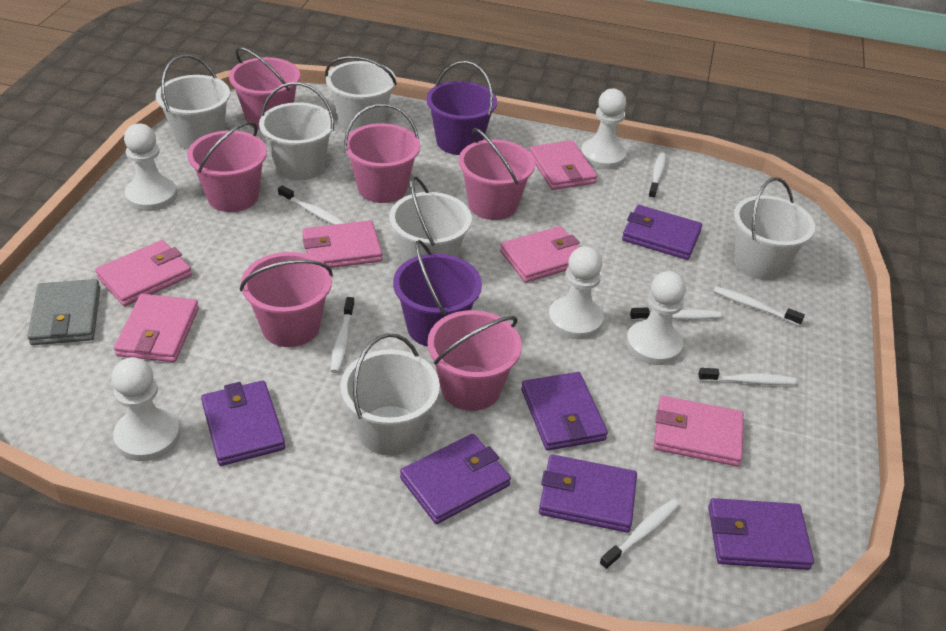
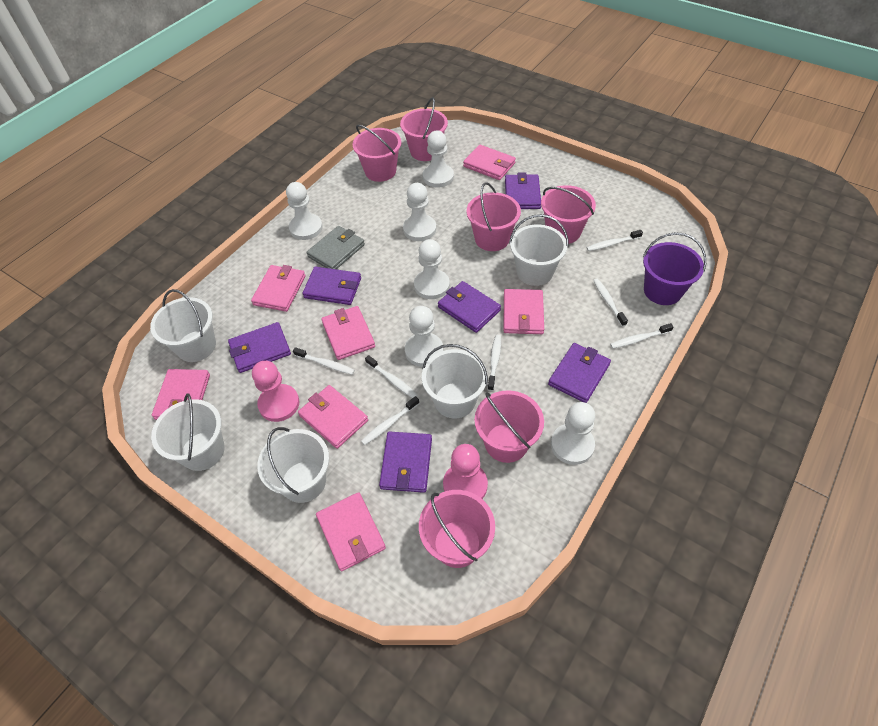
pink pawn: 0 -> 2
pink wallet: 6 -> 7
purple bucket: 2 -> 1
white bucket: 6 -> 5
white pawn: 5 -> 6

